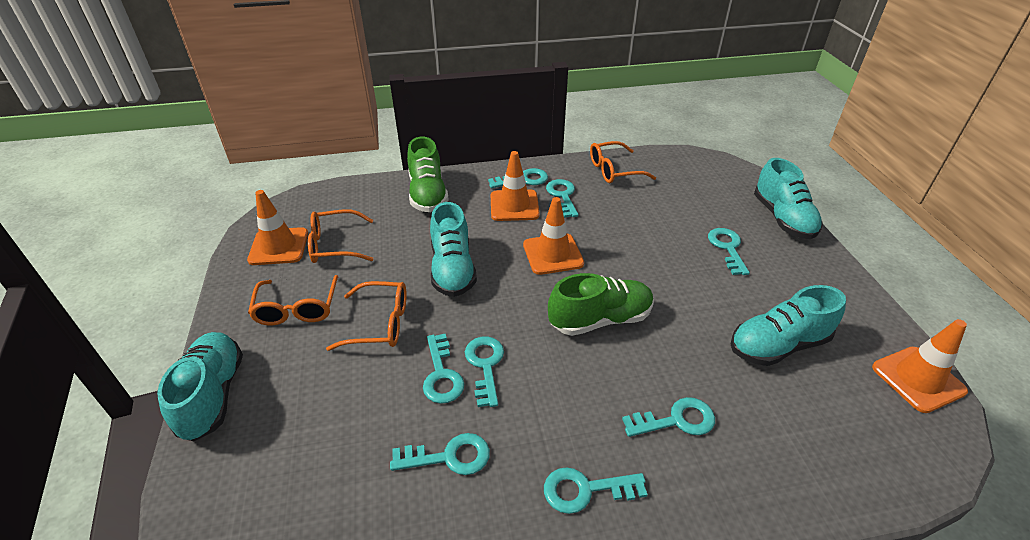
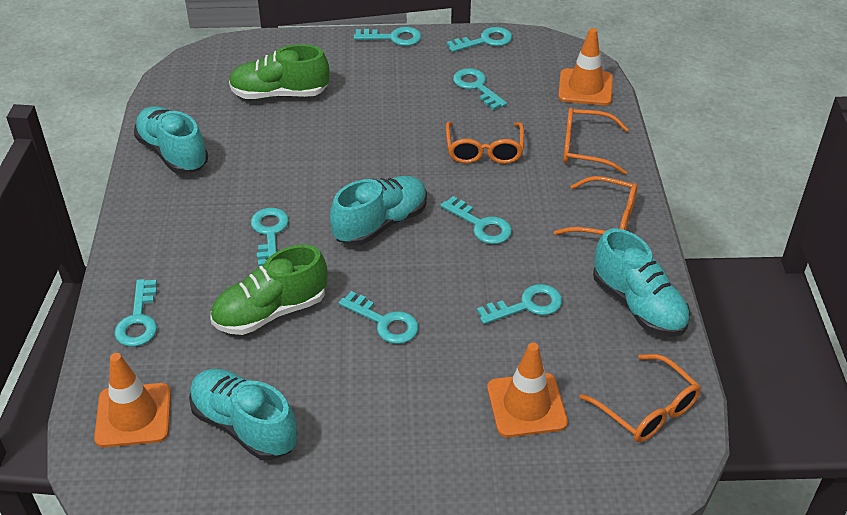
orange traffic cone: 4 -> 3

